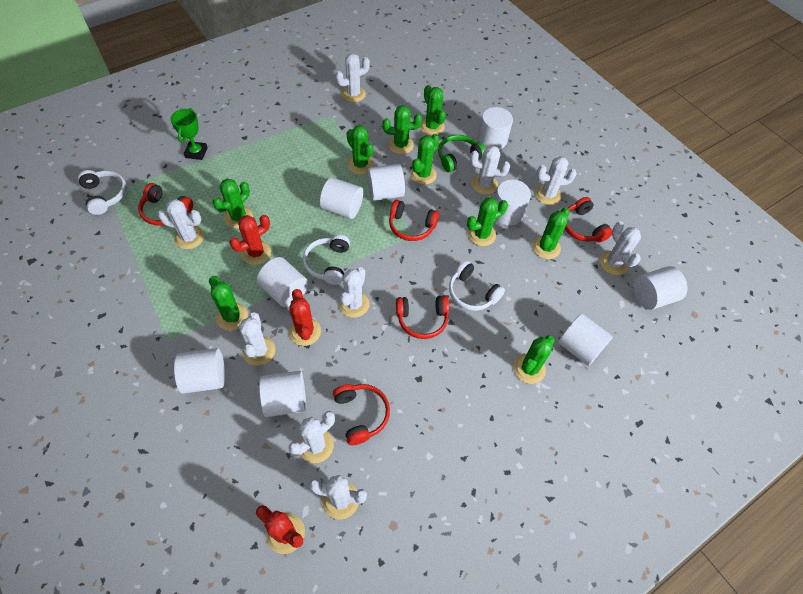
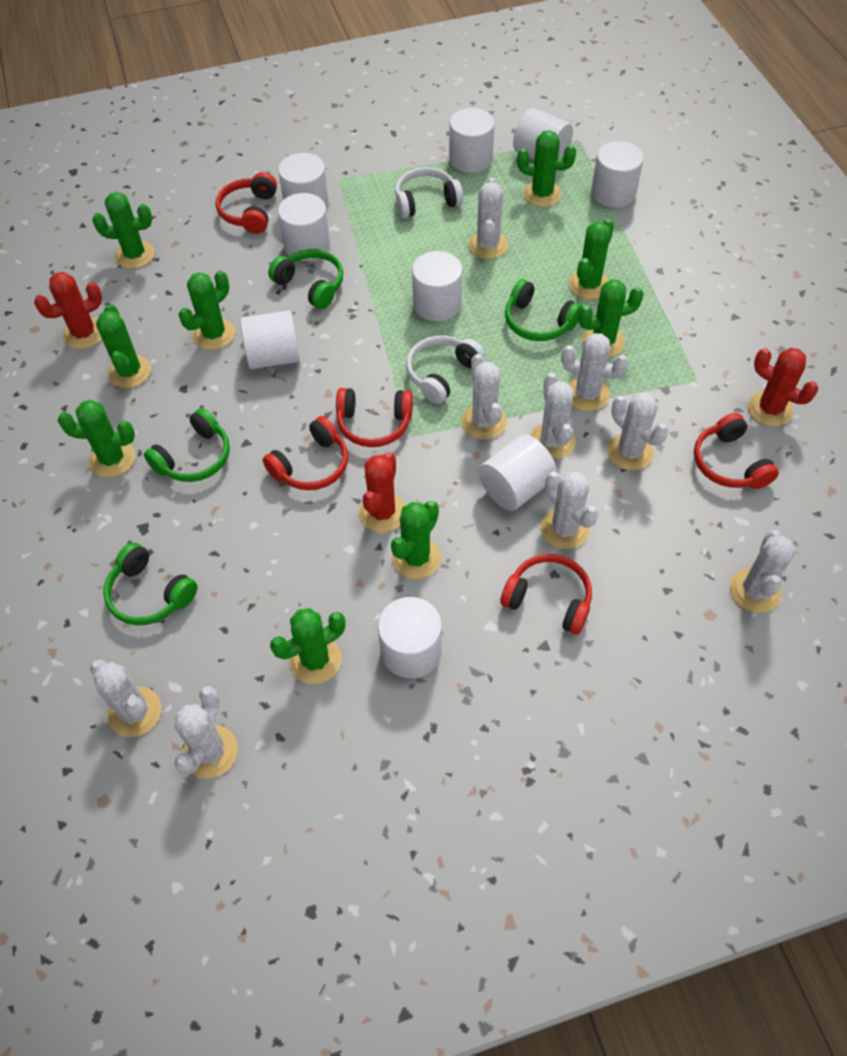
green headphones: 1 -> 4
green trophy: 1 -> 0
white headphones: 3 -> 2

